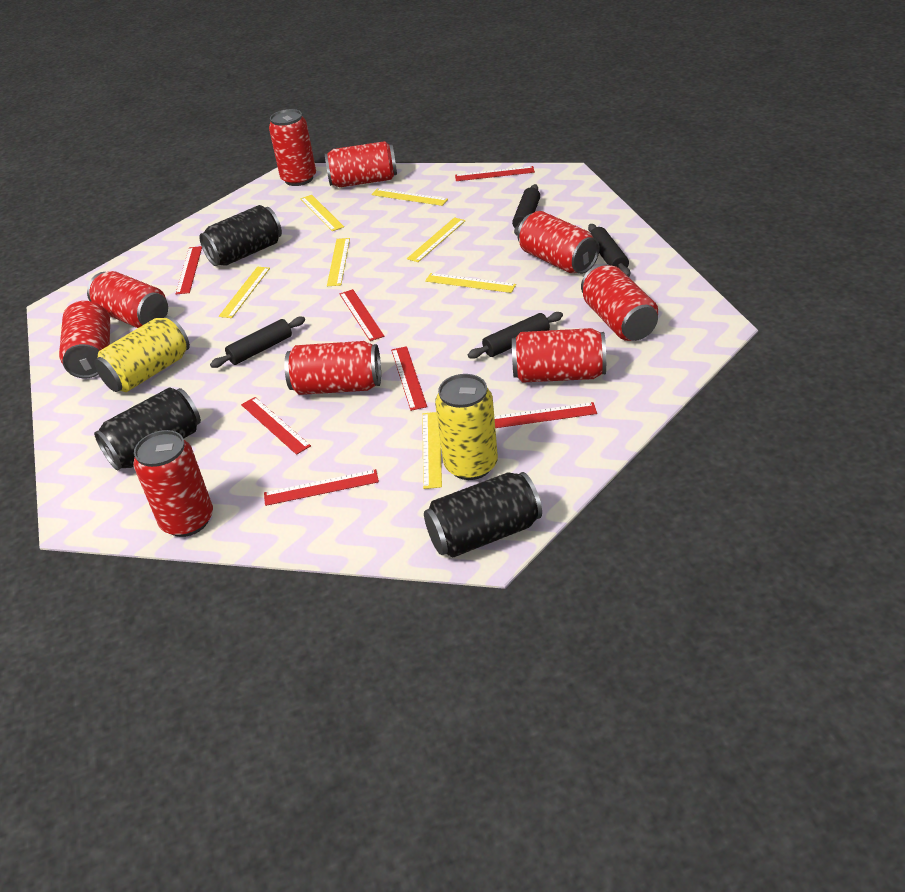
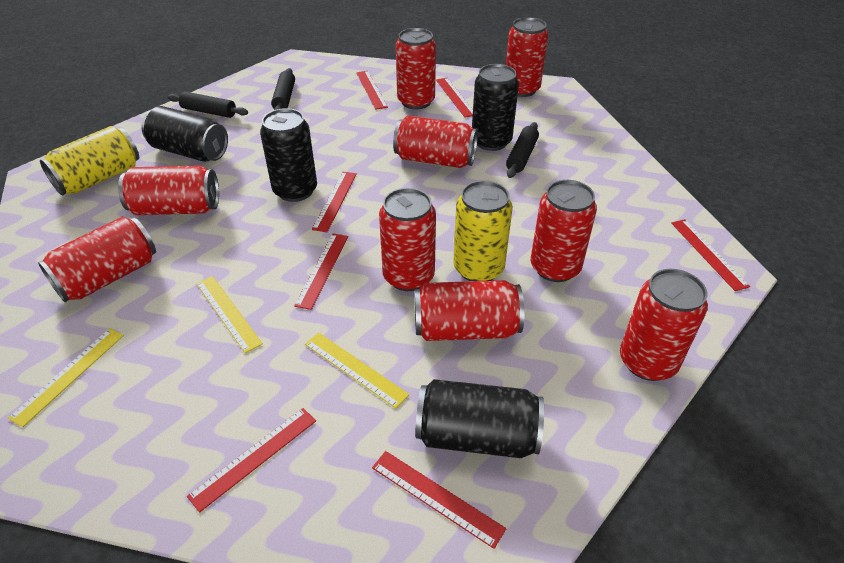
black can: 3 -> 4
black rolling pin: 4 -> 3
yellow ruler: 7 -> 3

